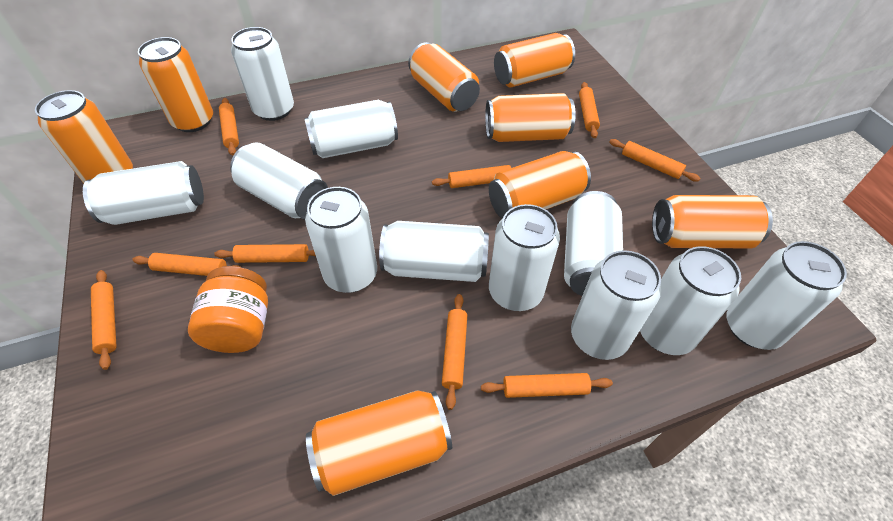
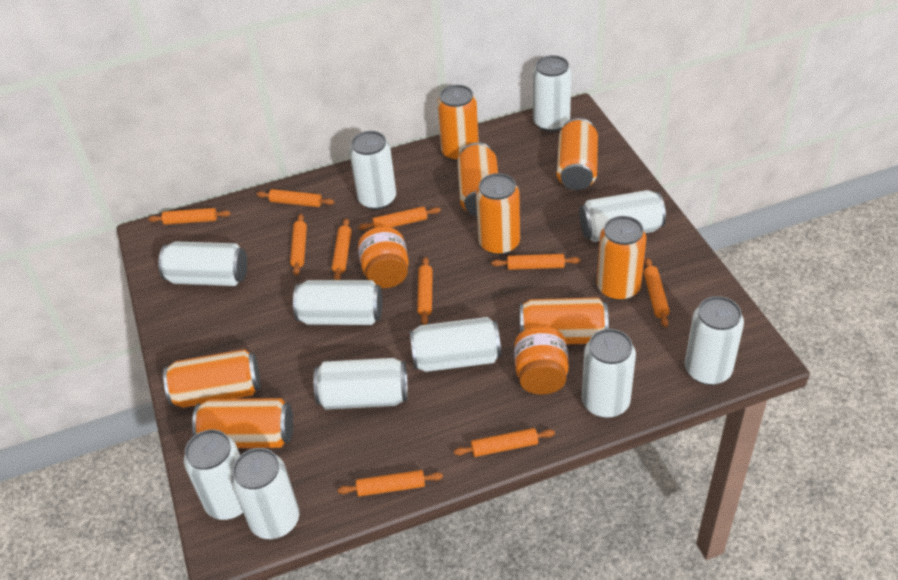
orange jar: 1 -> 2
orange rolling pin: 9 -> 10

